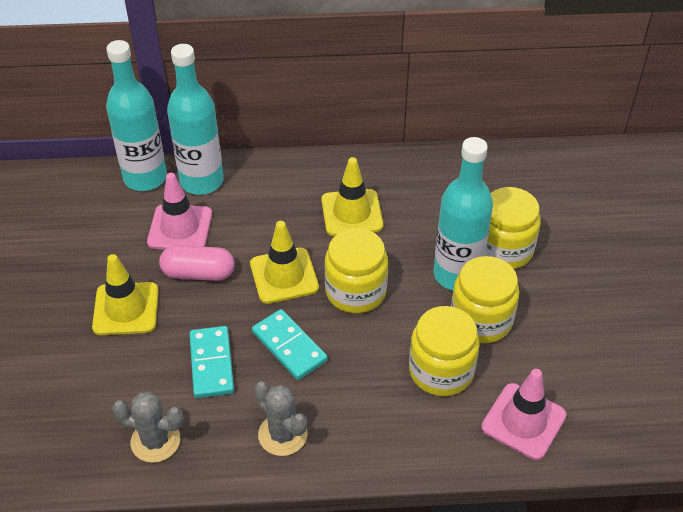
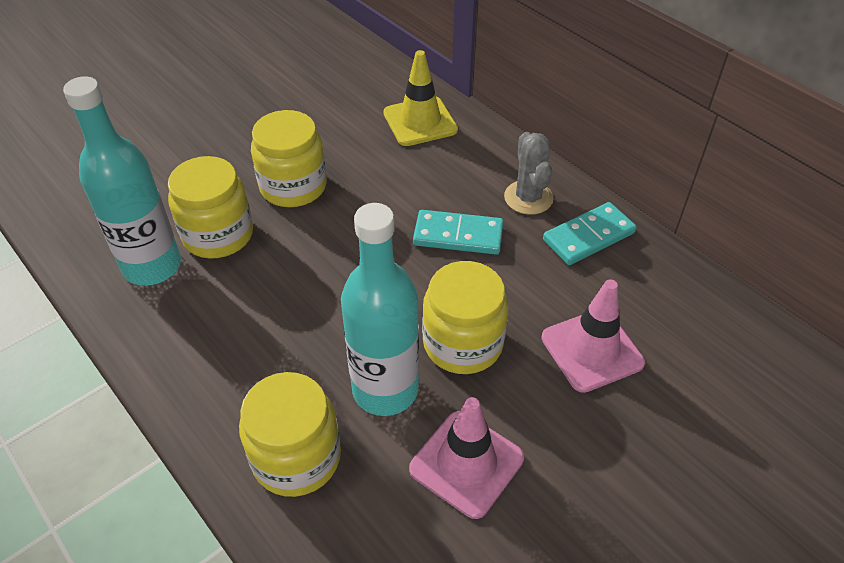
grey cactus: 2 -> 1
pink capsule: 1 -> 0
turquoise bottle: 3 -> 2
yellow traffic cone: 3 -> 1

